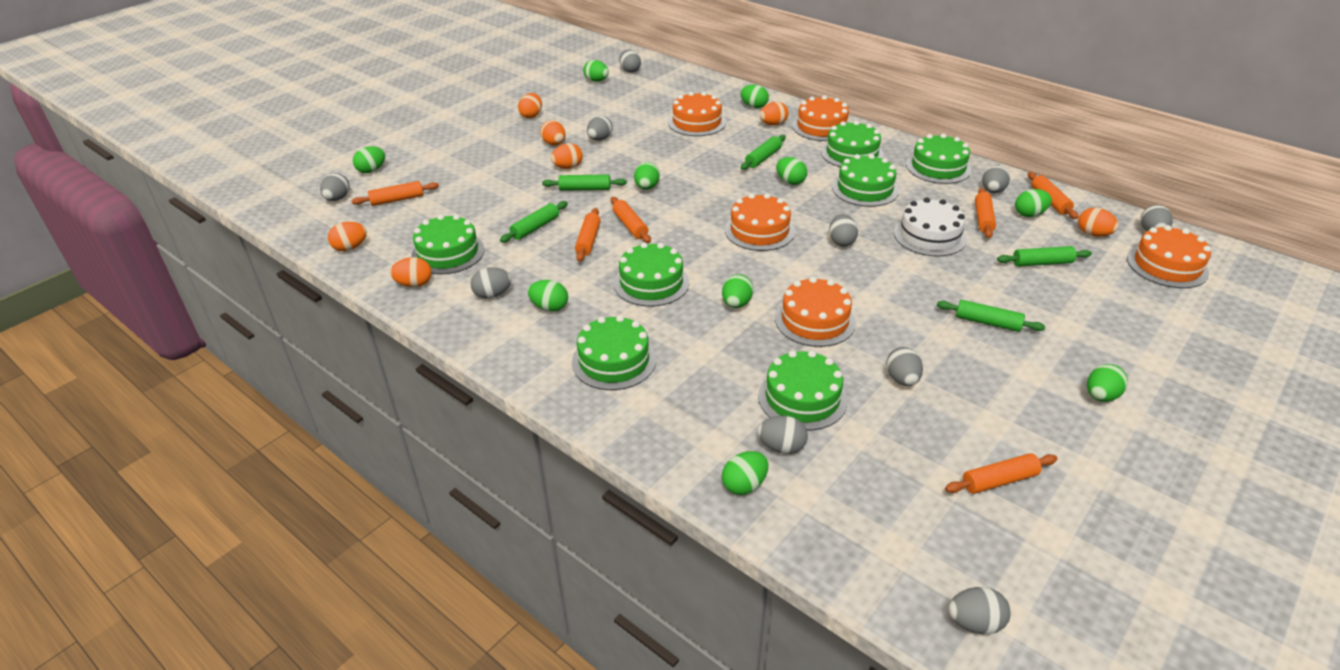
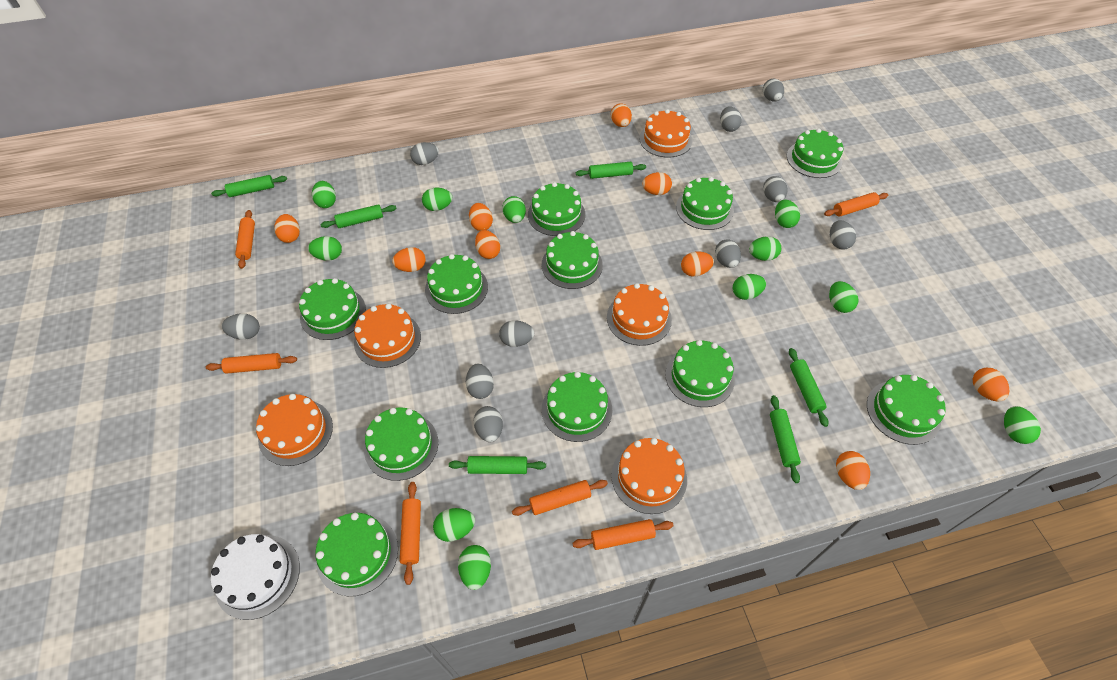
green cake: 7 -> 11
green egg: 10 -> 11
green rolling pin: 5 -> 6
orange egg: 7 -> 9

